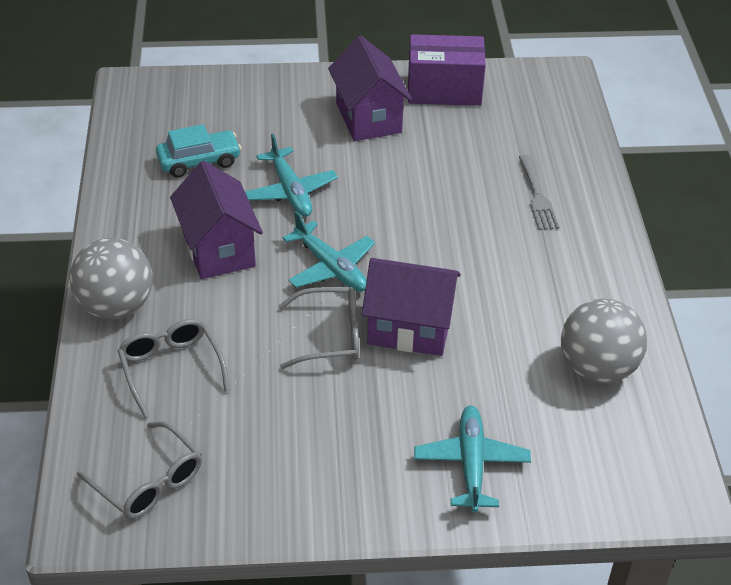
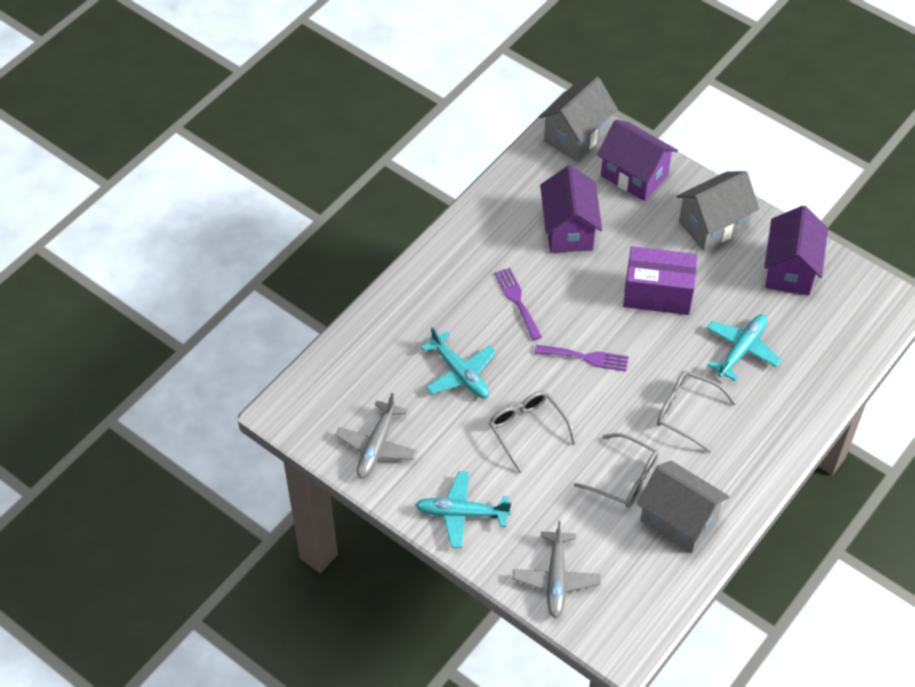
grey ball: 2 -> 0
grey fork: 1 -> 0
grey house: 0 -> 3
grey plane: 0 -> 2
purple fork: 0 -> 2
turquoise car: 1 -> 0

